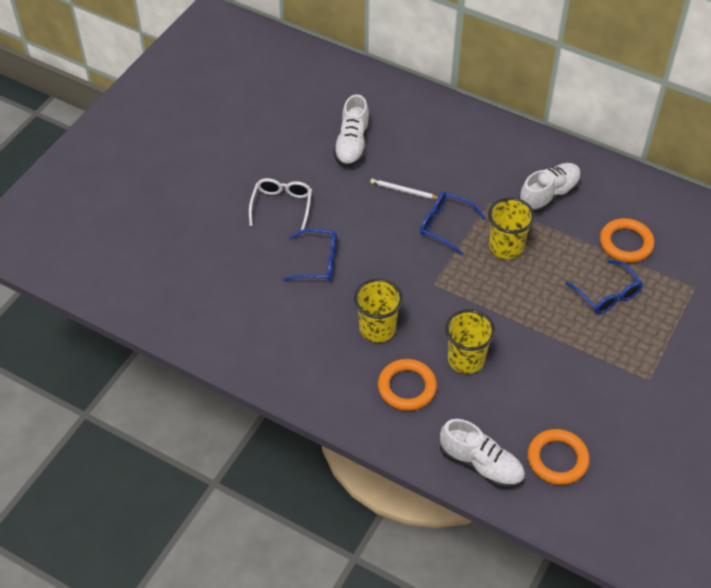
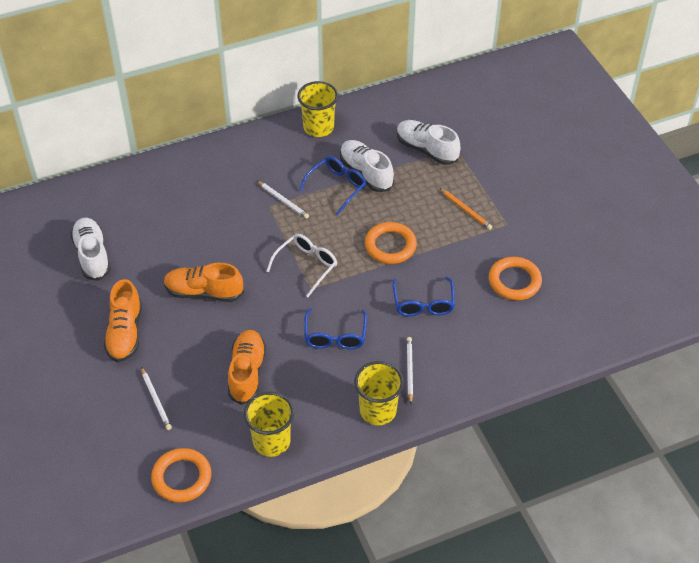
orange pencil: 0 -> 1
orange shoe: 0 -> 3
white pencil: 1 -> 3

